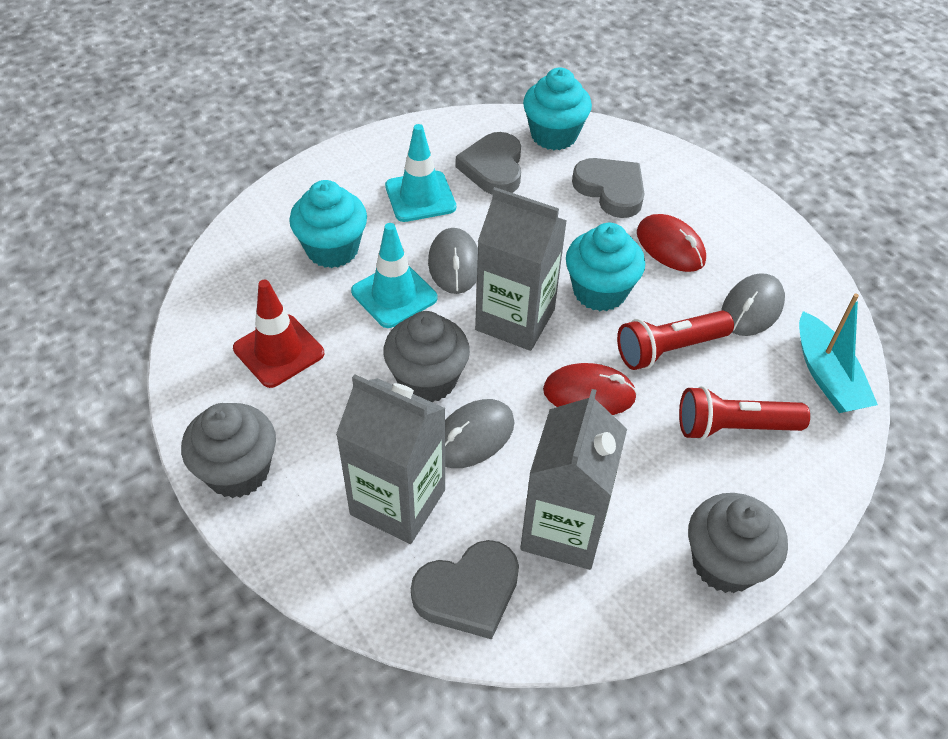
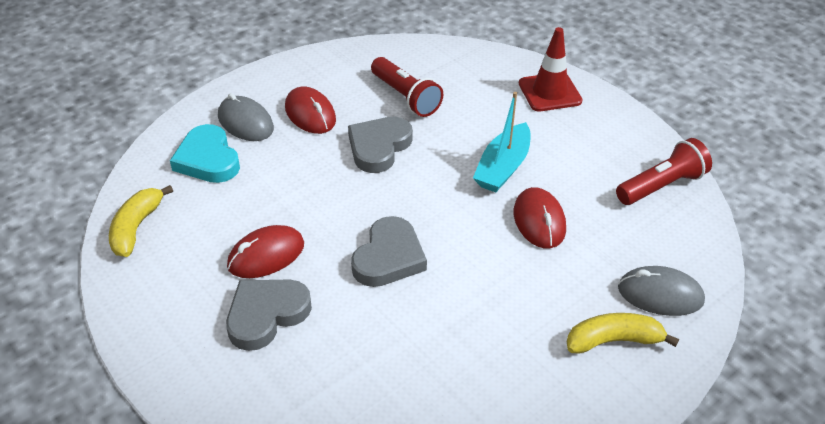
grey carton: 3 -> 0
grey cupcake: 3 -> 0
grey mouse: 3 -> 2
red mouse: 2 -> 3
turquoise cupcake: 3 -> 0
turquoise heart: 0 -> 1
turquoise traffic cone: 2 -> 0
yellow banana: 0 -> 2

